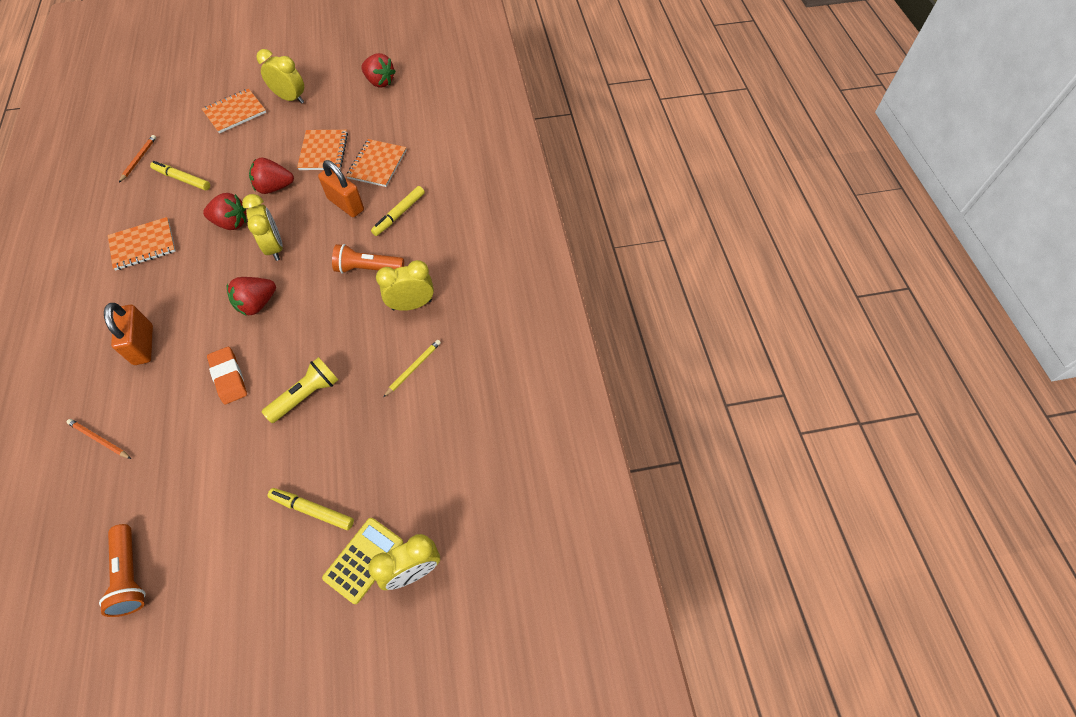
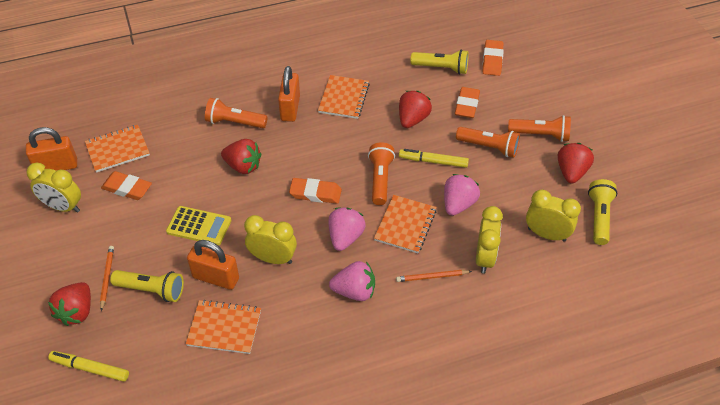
orange eraser: 1 -> 4
orange flashlight: 2 -> 4
orange padlock: 2 -> 3
pink strawberry: 0 -> 3
yellow flashlight: 1 -> 3
yellow marker: 3 -> 2
yellow pencil: 1 -> 0

